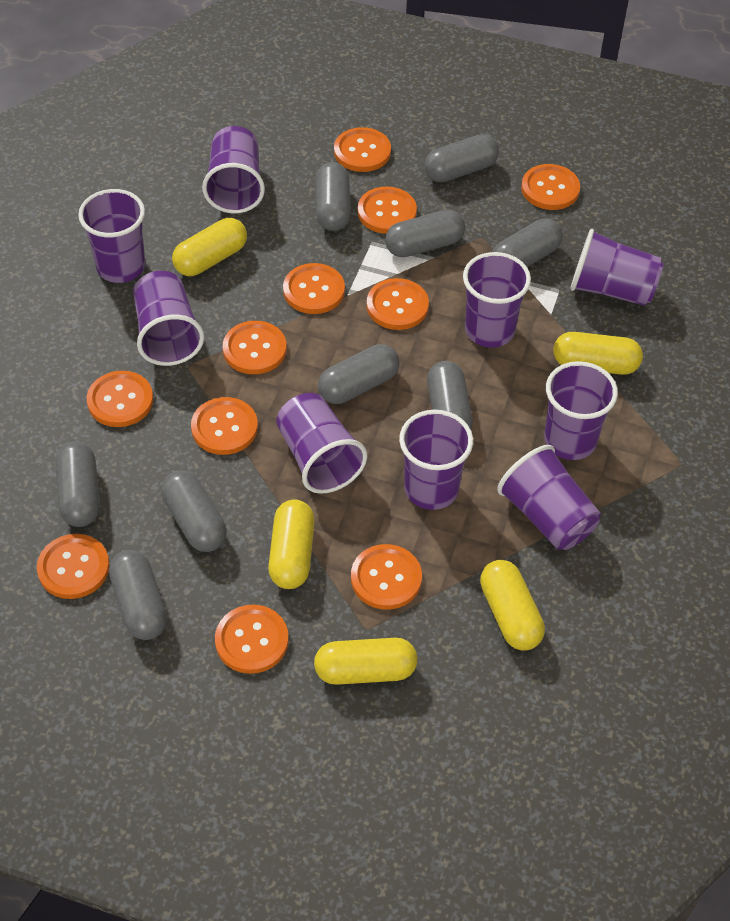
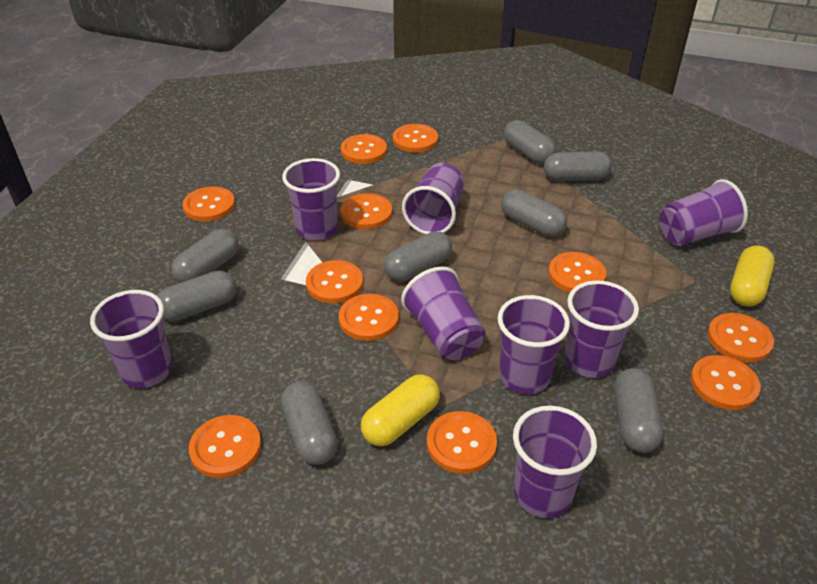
grey capsule: 9 -> 8
purple cup: 9 -> 8
yellow capsule: 5 -> 2

